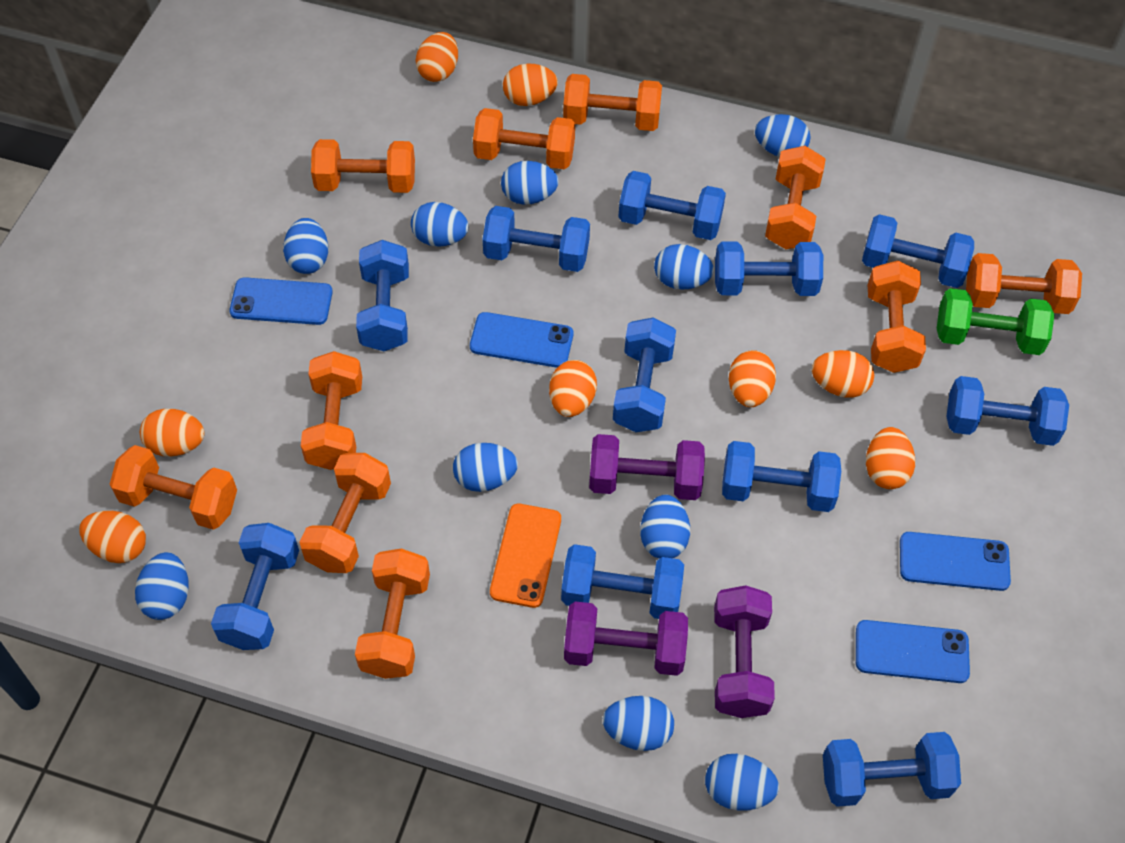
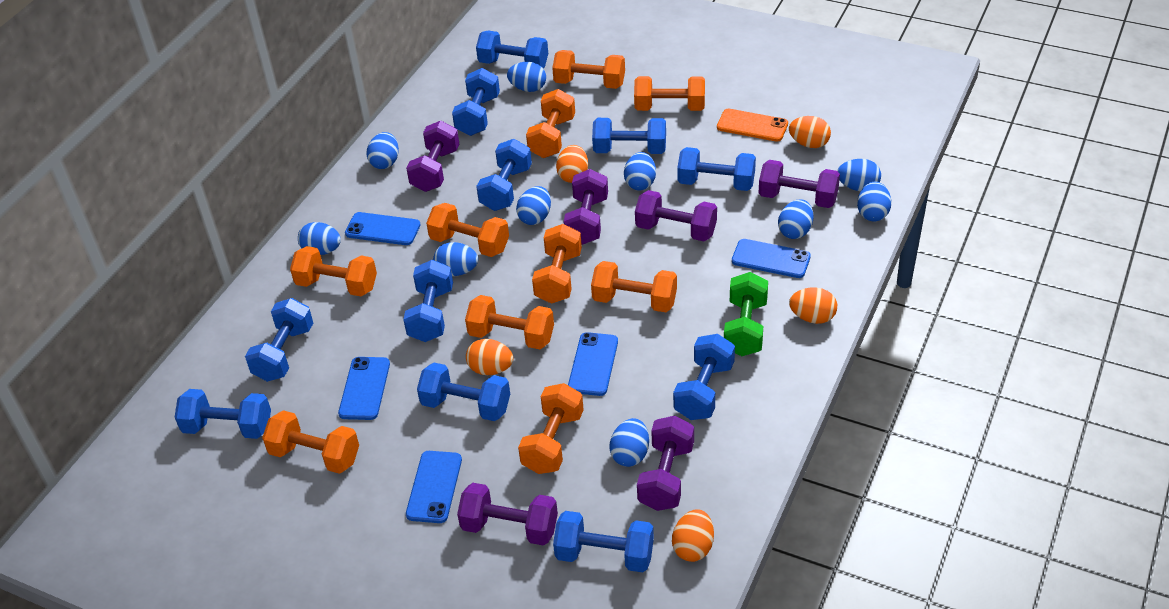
blue phone: 4 -> 5
orange egg: 8 -> 5
purple dumbbell: 3 -> 6

